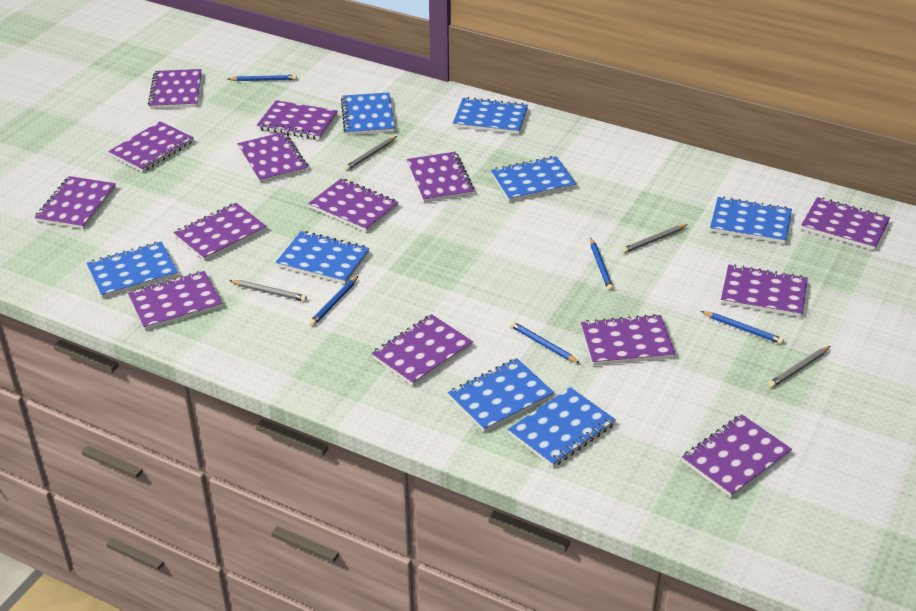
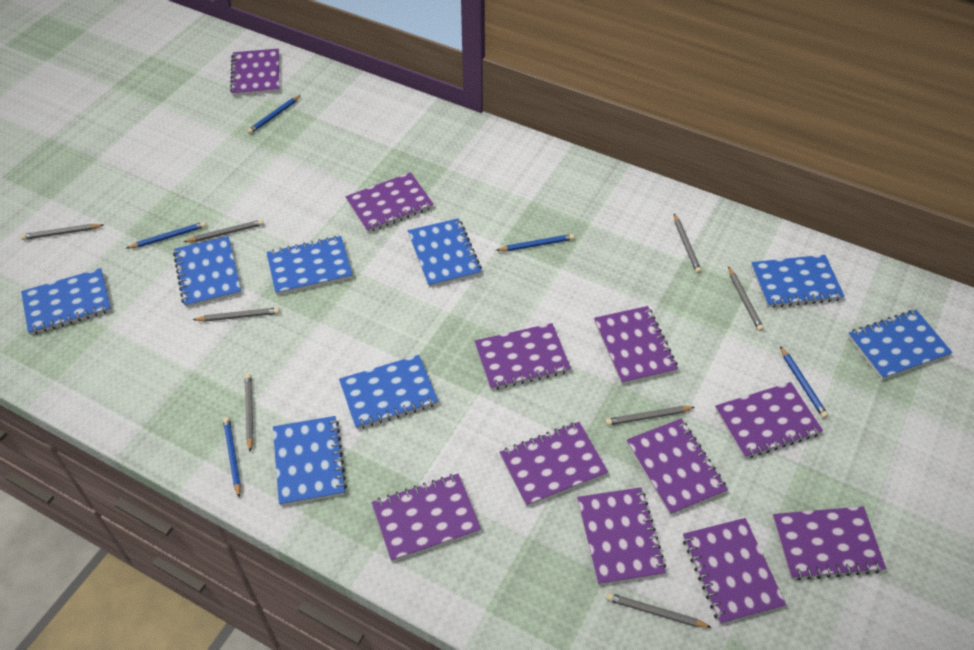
grey pencil: 4 -> 8
purple notebook: 14 -> 11

